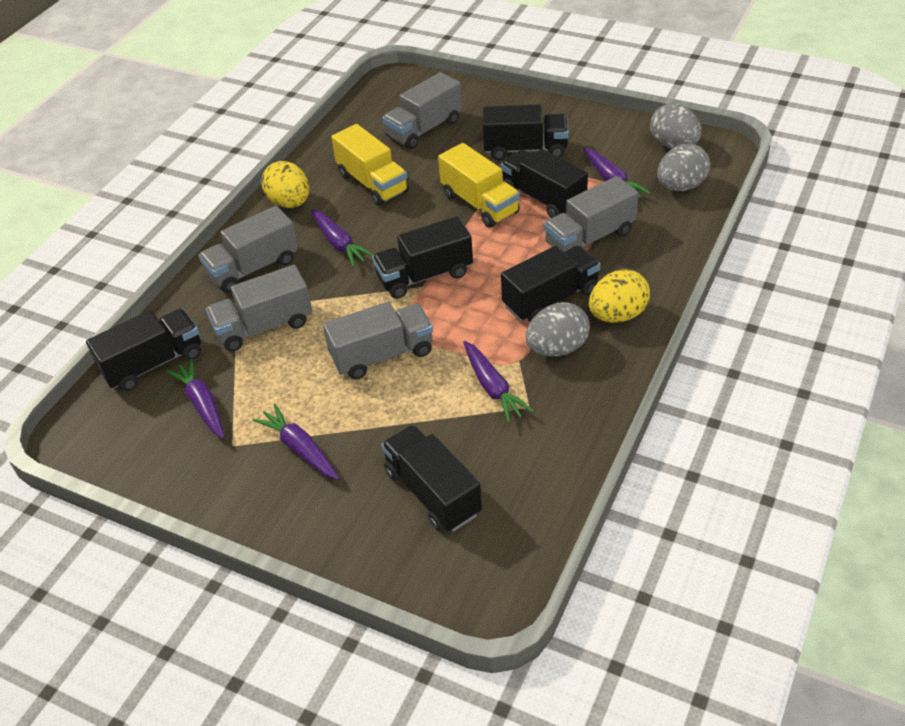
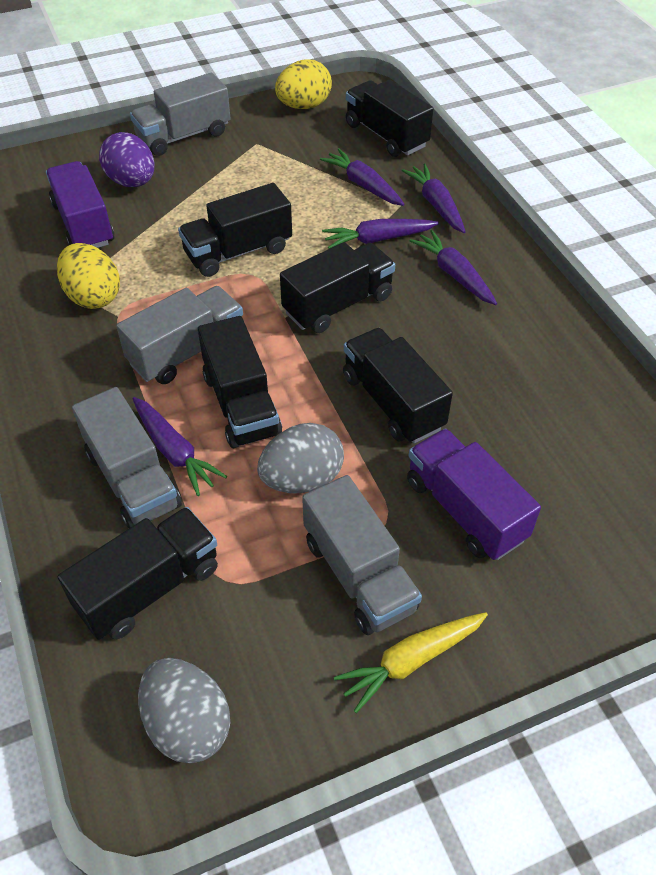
grey egg: 3 -> 2
grey truck: 5 -> 4
purple egg: 0 -> 1
purple truck: 0 -> 2
yellow carrot: 0 -> 1
yellow truck: 2 -> 0

